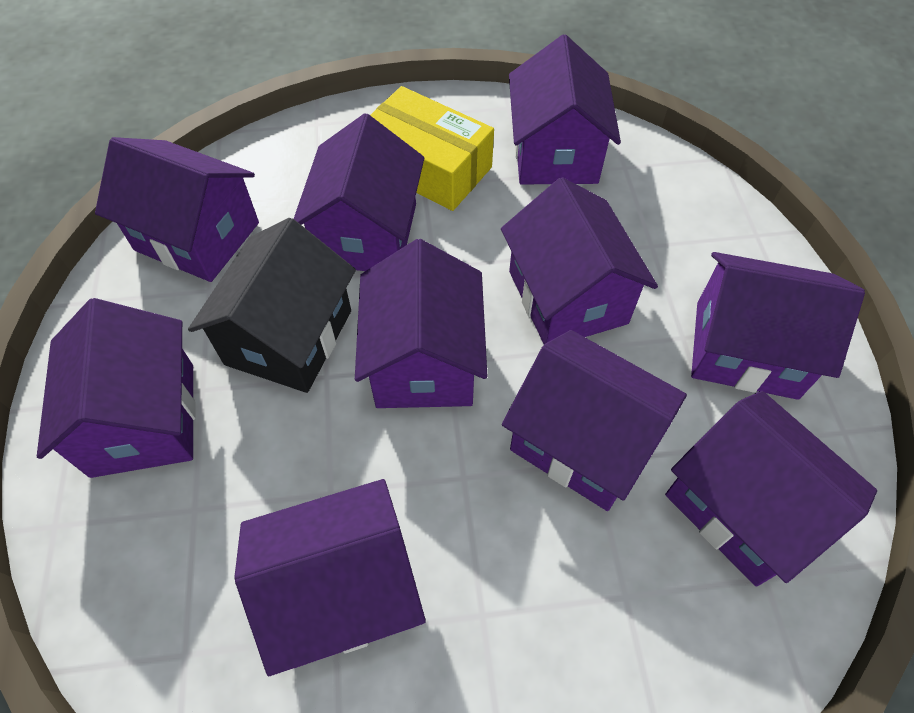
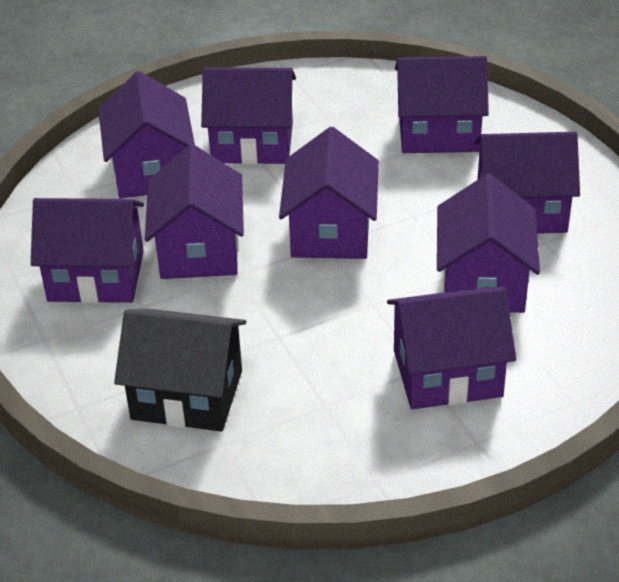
purple house: 10 -> 9
yellow box: 1 -> 0

